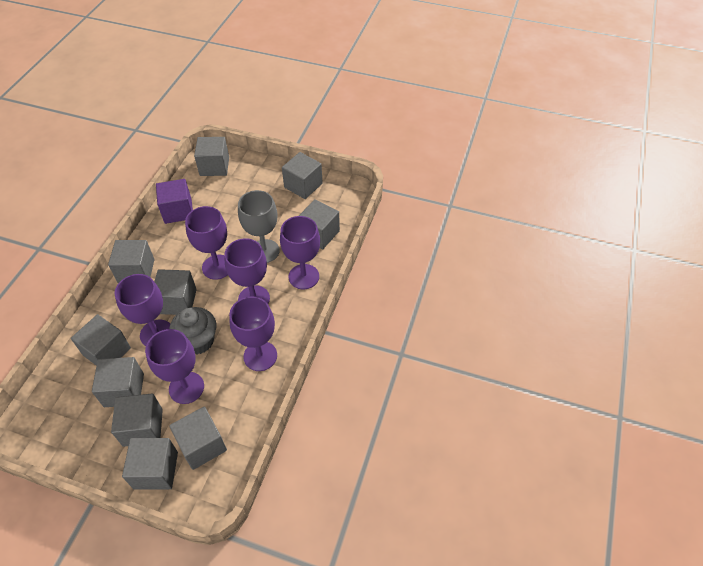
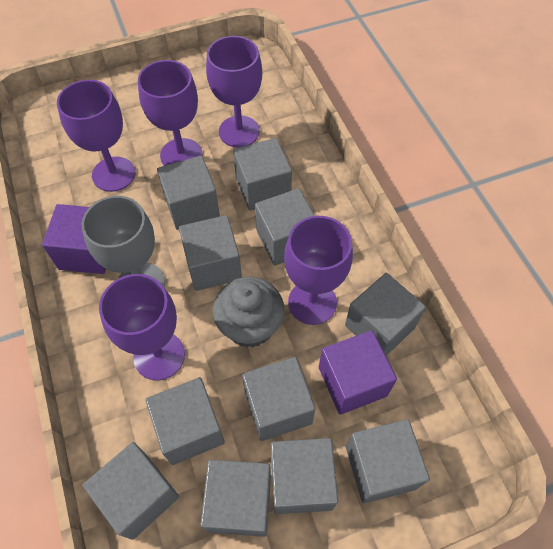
grey cube: 10 -> 11
purple cube: 1 -> 2
purple goblet: 6 -> 5

